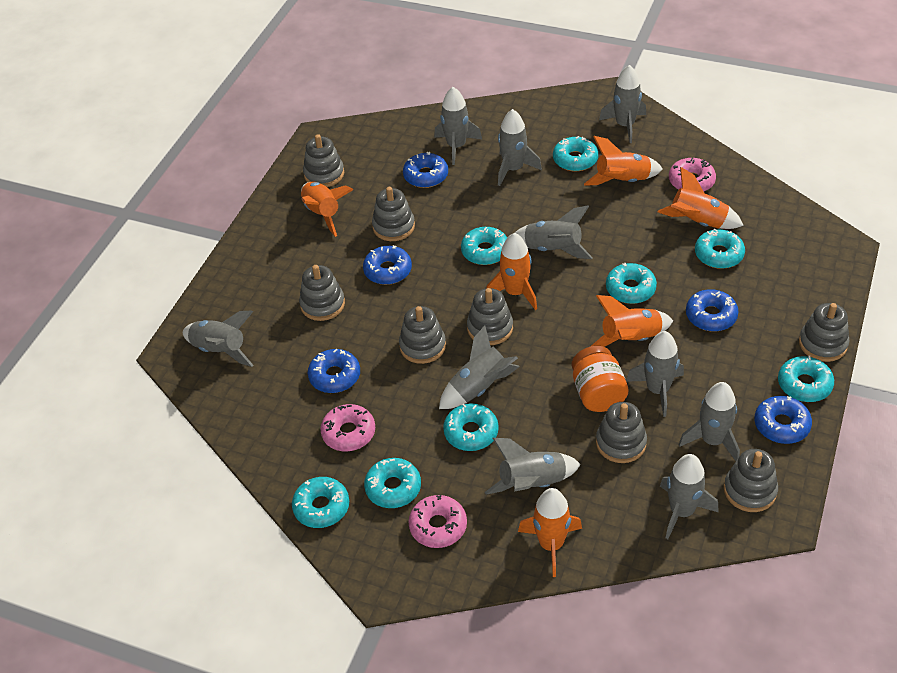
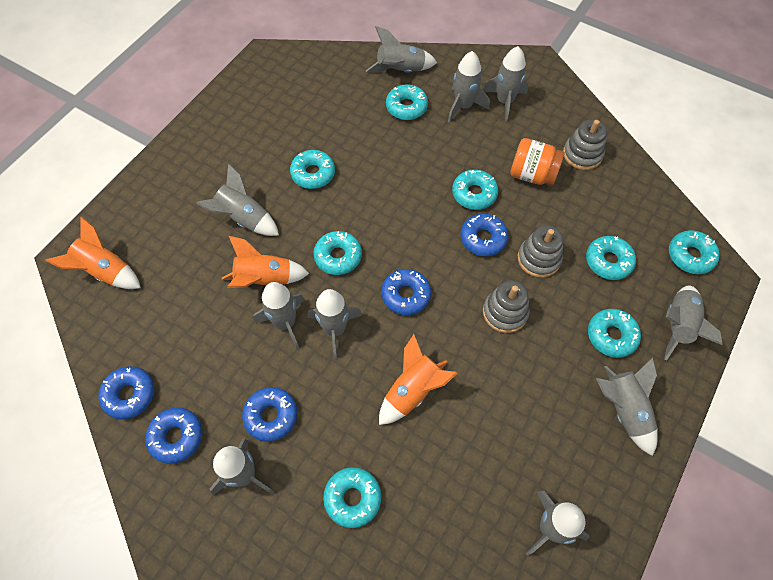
grey stacking toy: 8 -> 3
orange rocket: 6 -> 3
pink donut: 3 -> 0

